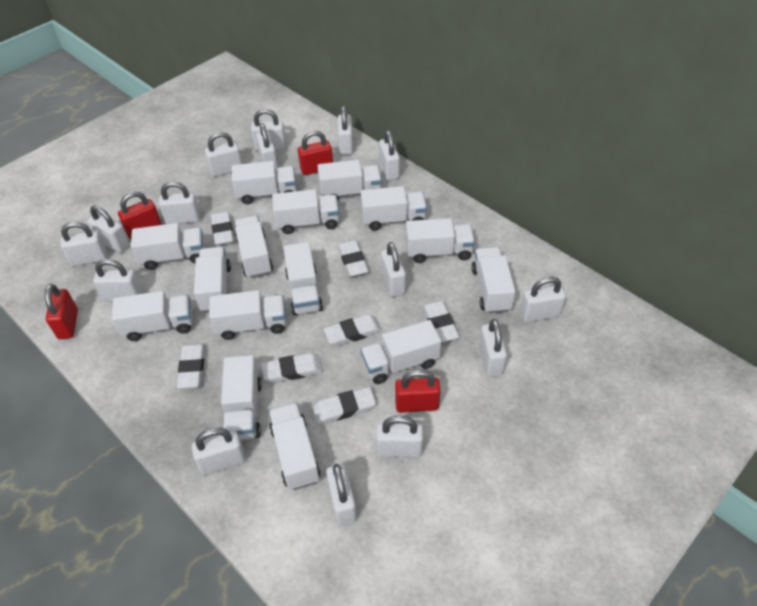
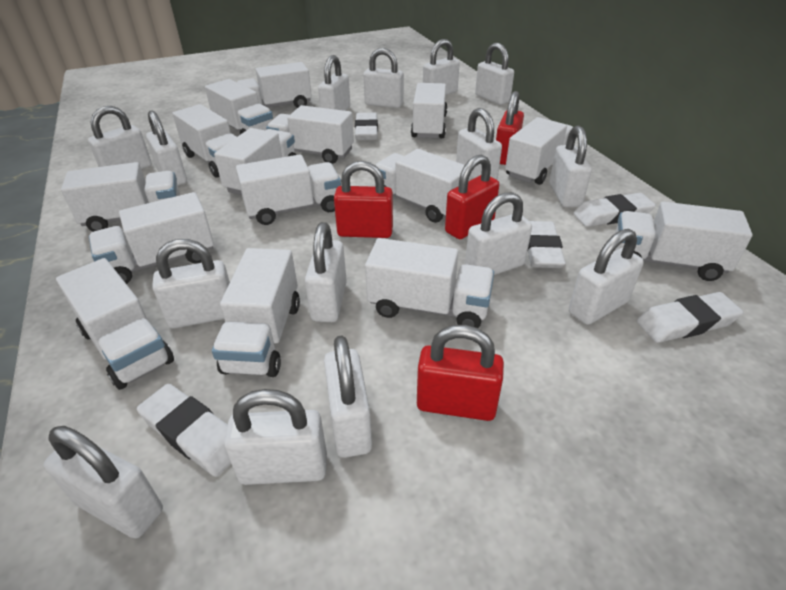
white eraser: 7 -> 5

